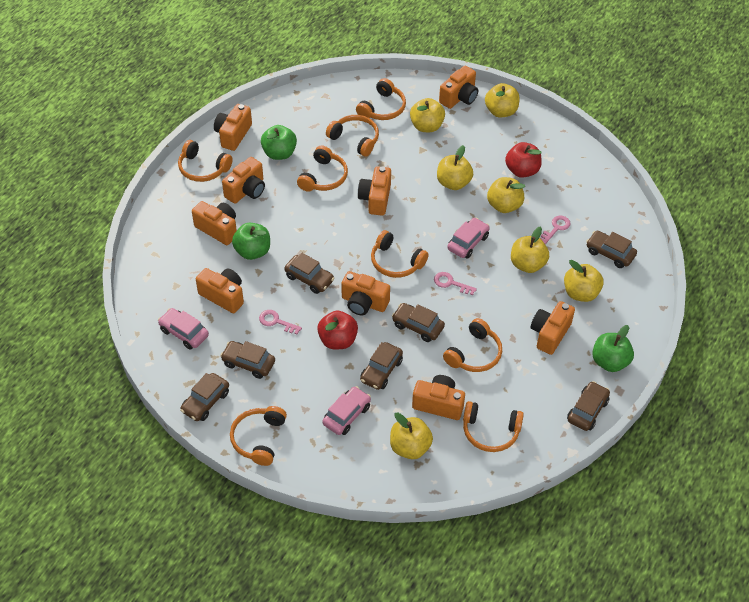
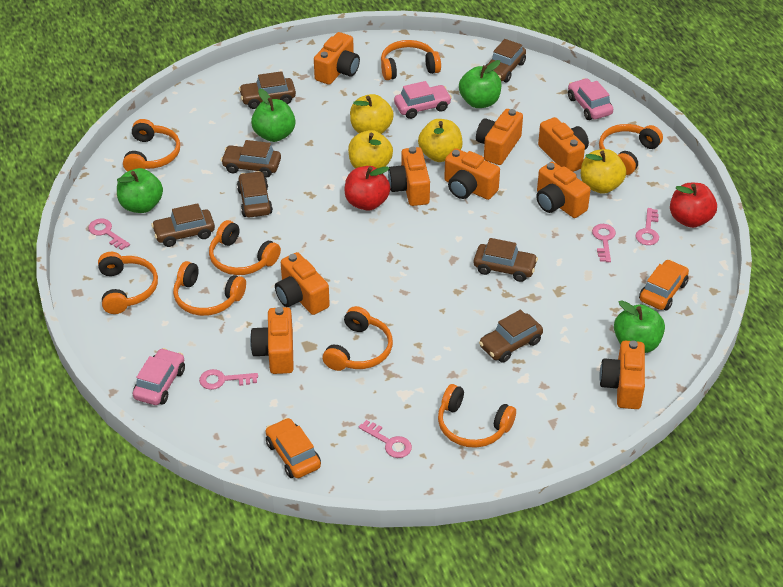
green apple: 3 -> 4
orange car: 0 -> 2
pink key: 3 -> 5
yellow apple: 7 -> 4

